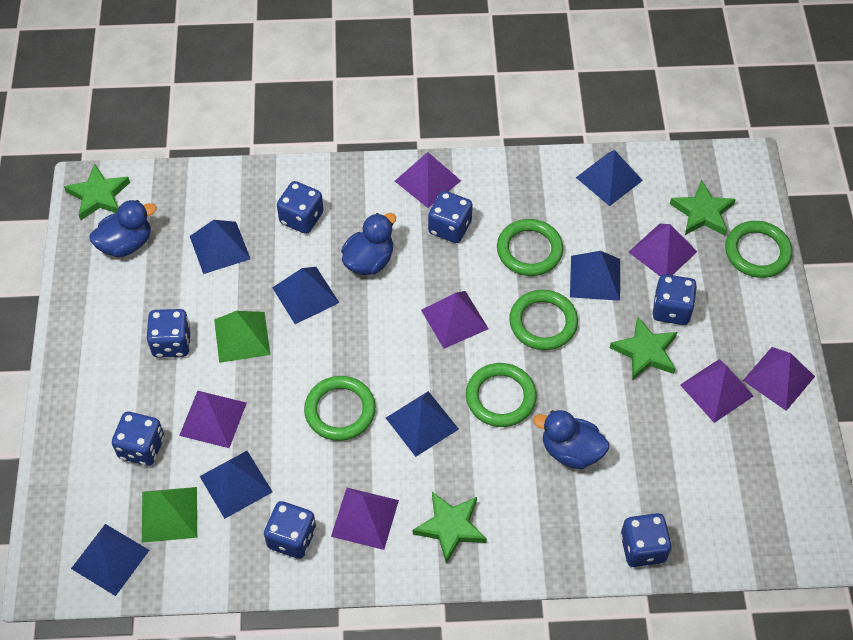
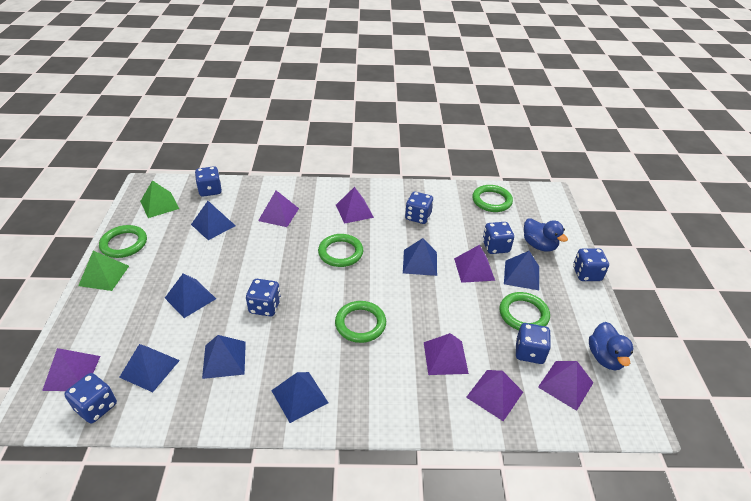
blue duck: 3 -> 2
green star: 4 -> 0

